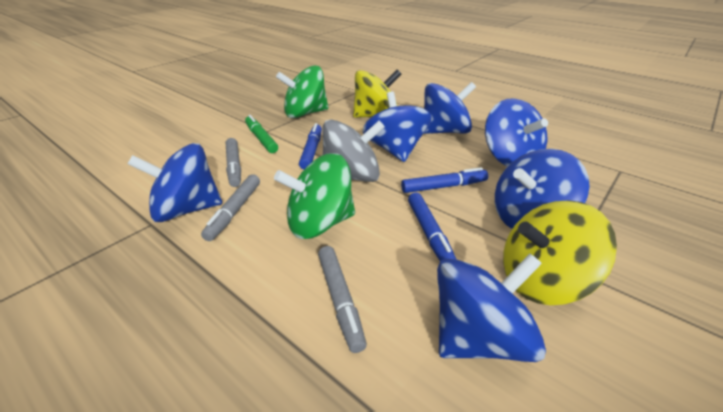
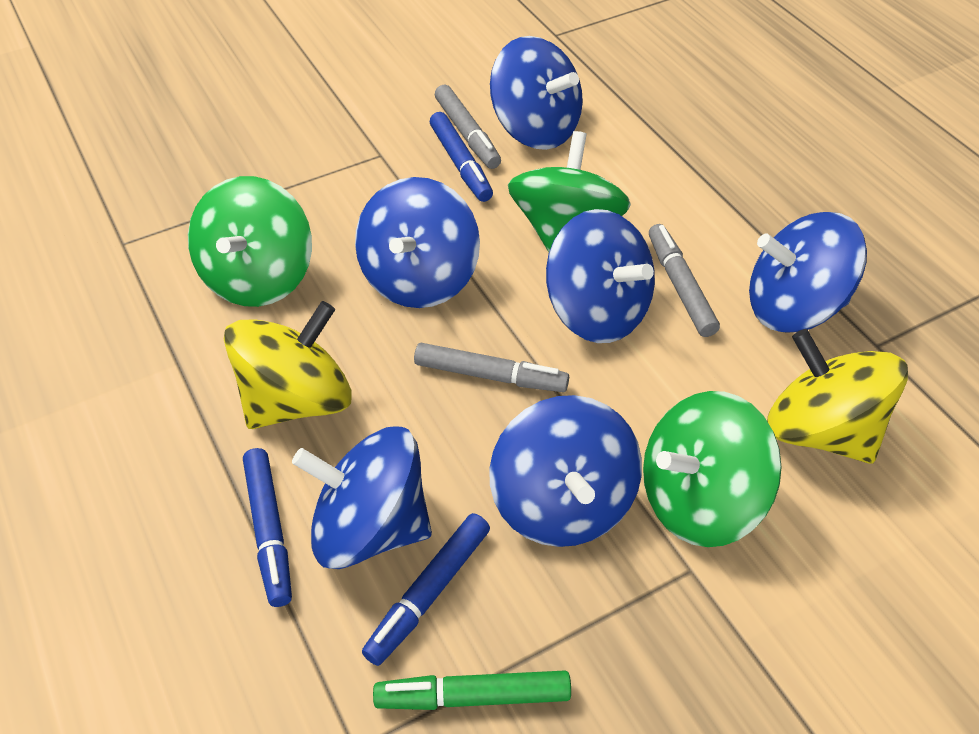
green spinning top: 2 -> 3
grey spinning top: 1 -> 0

